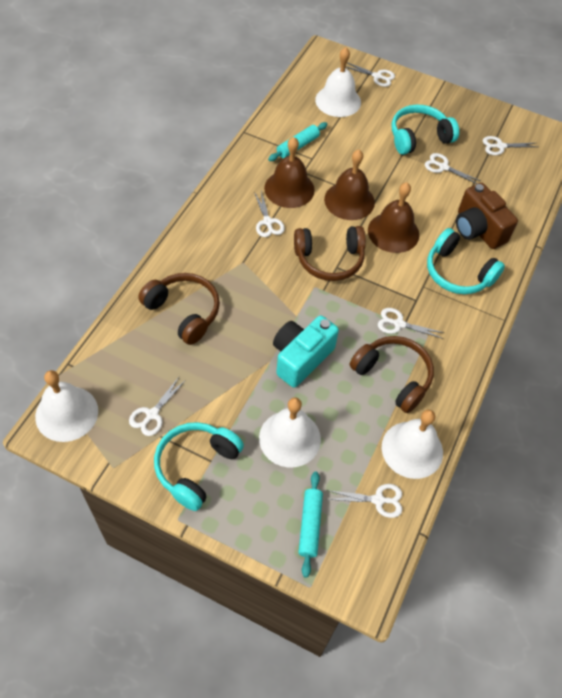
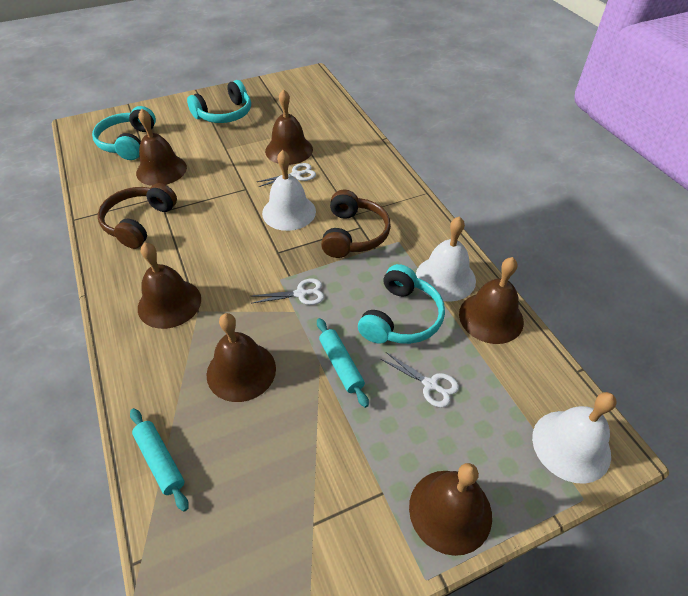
brown bell: 3 -> 6
brown camera: 1 -> 0
brown headphones: 3 -> 2
turquoise camera: 1 -> 0
white bell: 4 -> 3
white scissors: 7 -> 3

